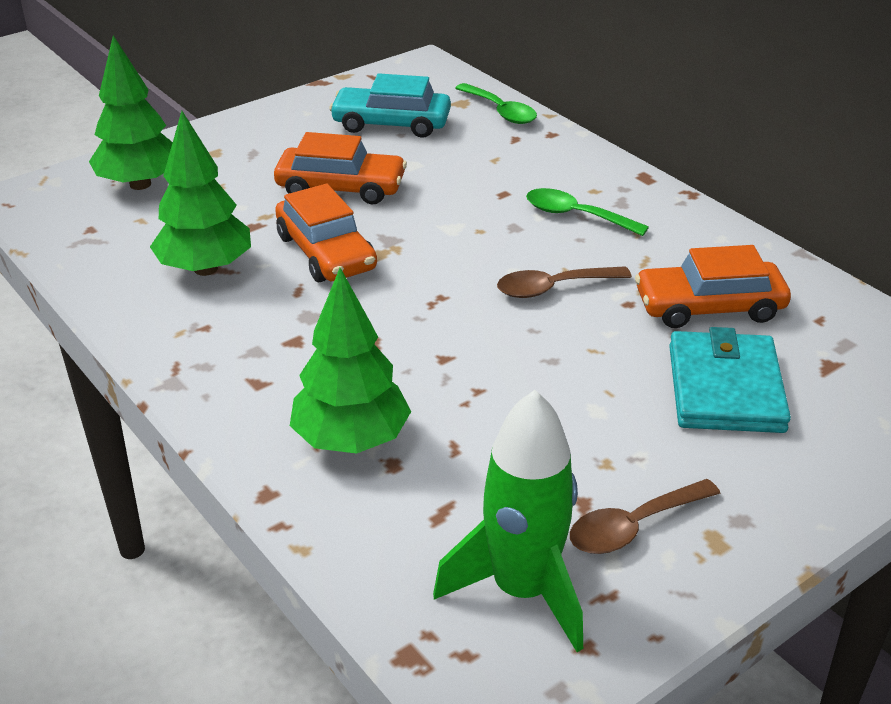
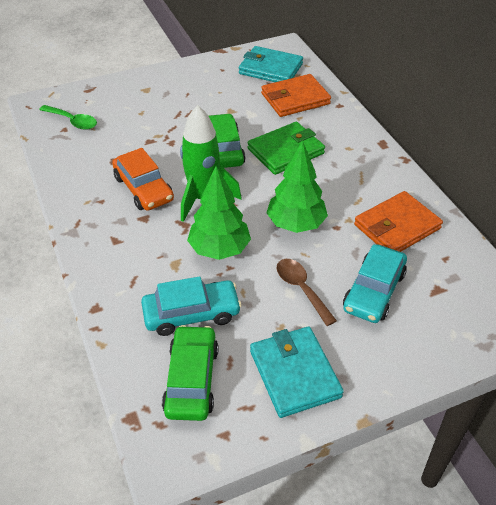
brown spoon: 2 -> 1
green car: 0 -> 2
green spoon: 2 -> 1
green tree: 3 -> 2
green wallet: 0 -> 1
orange car: 3 -> 1
orange wallet: 0 -> 2
turquoise car: 1 -> 2
turquoise wallet: 1 -> 2

